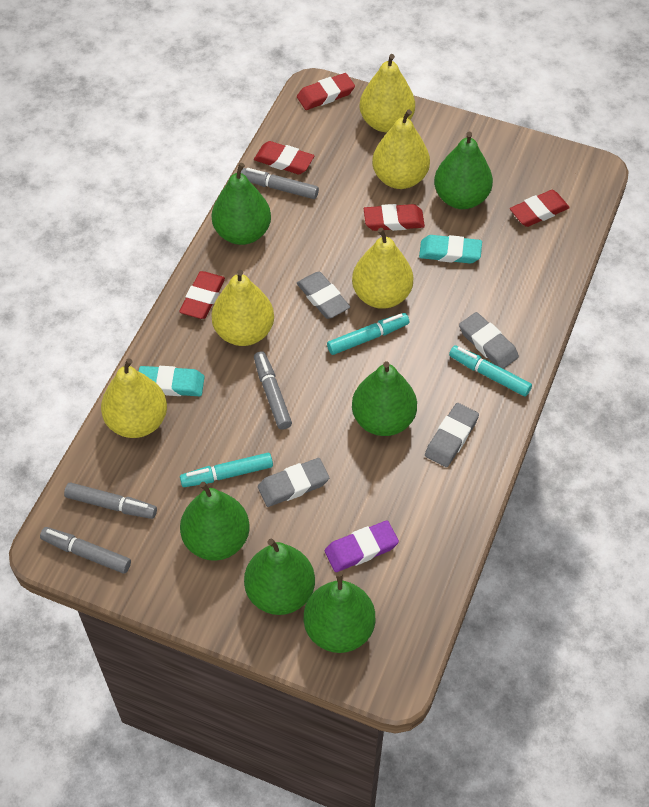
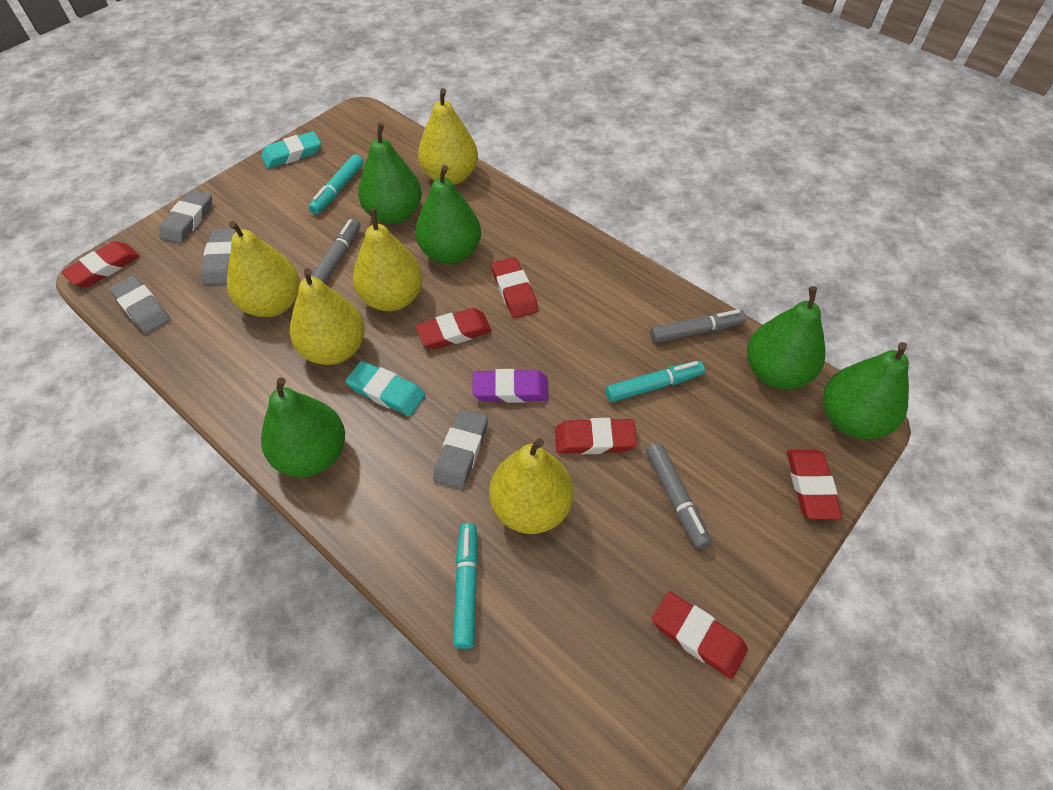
green pear: 6 -> 5
grey marker: 4 -> 3
red eraser: 5 -> 6

